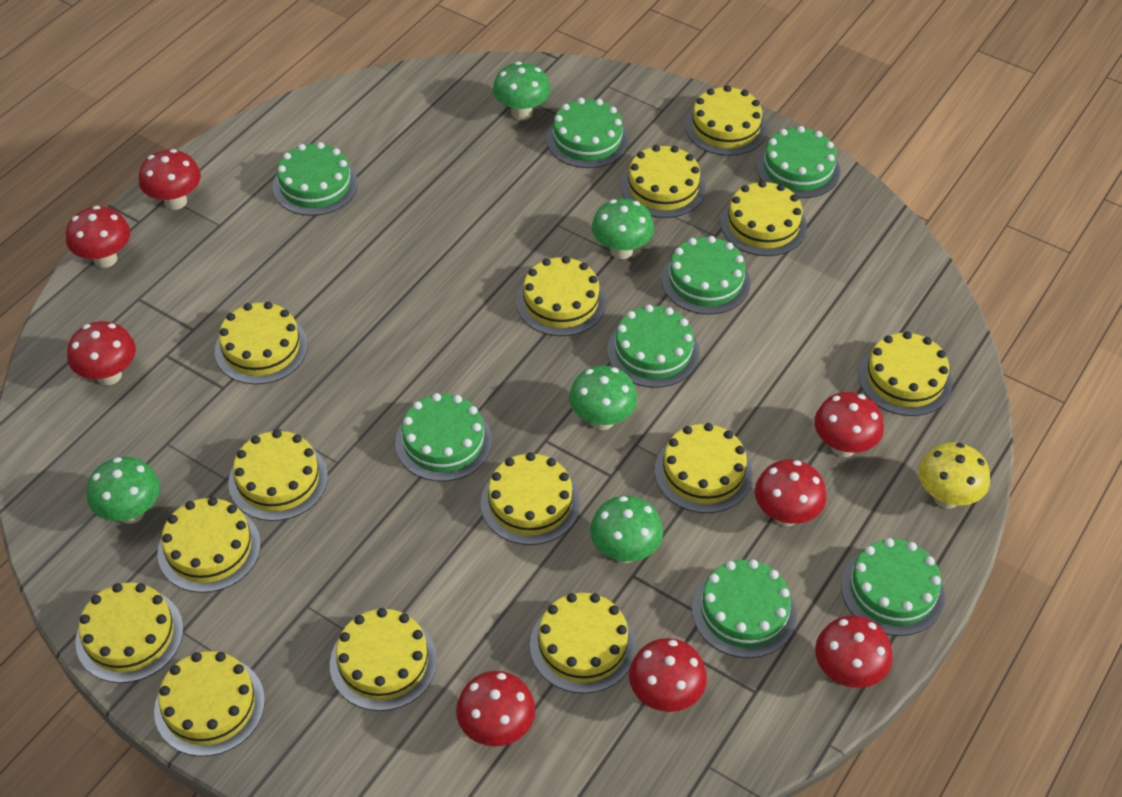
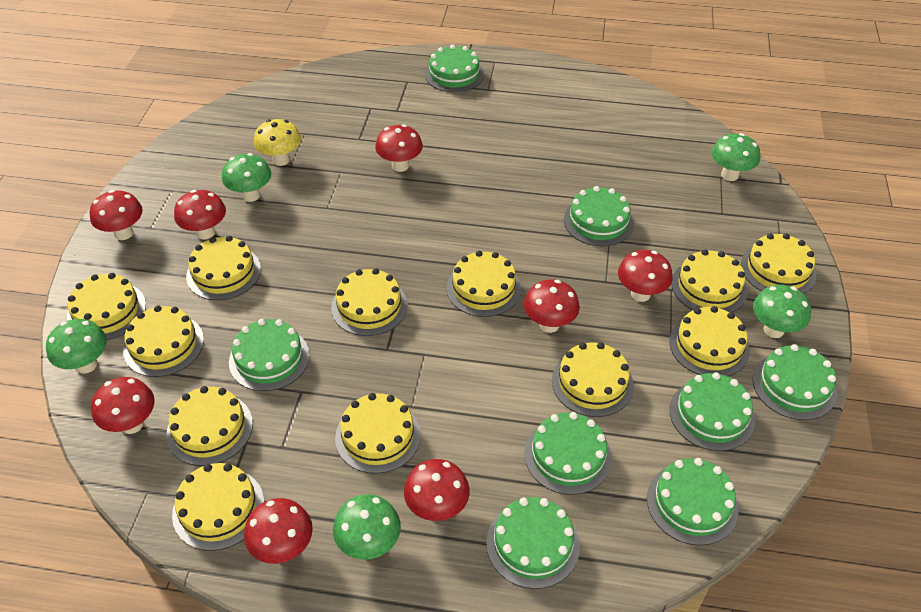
yellow cake: 14 -> 12

